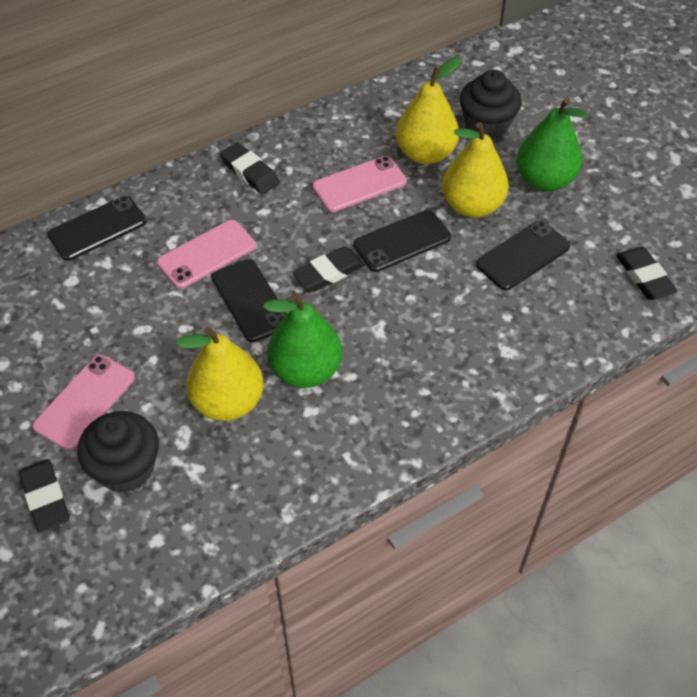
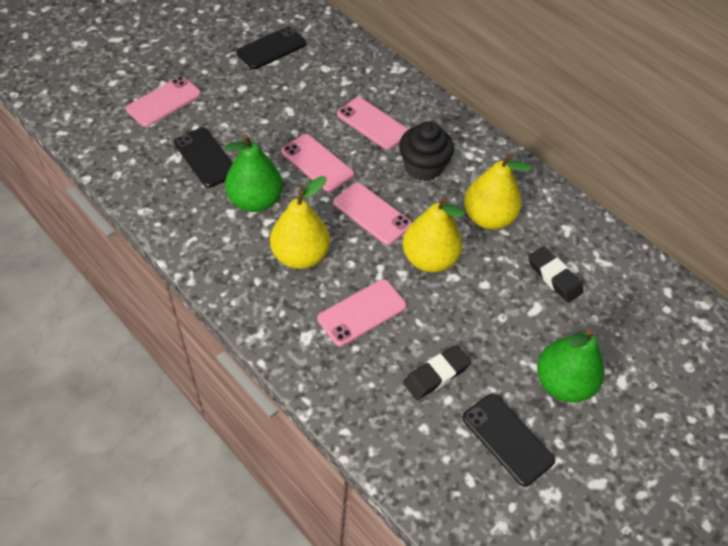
black cupcake: 2 -> 1
black eraser: 4 -> 2
black phone: 4 -> 3
pink phone: 3 -> 5

